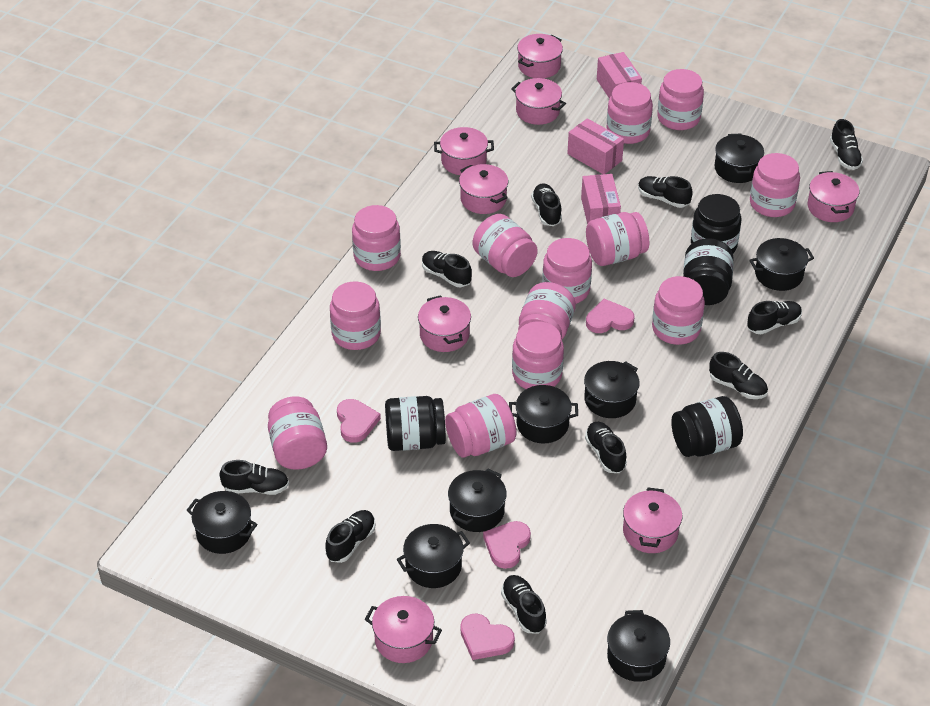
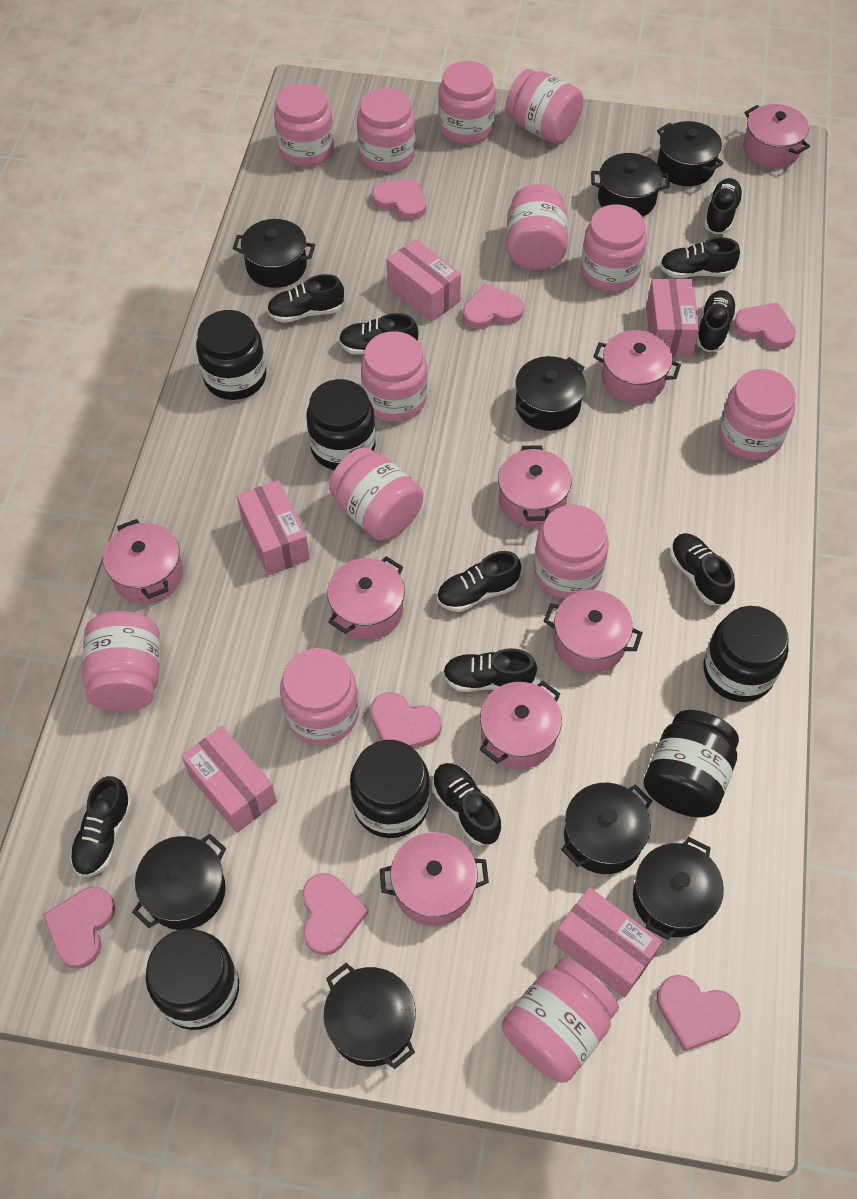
black jar: 4 -> 6
pink box: 3 -> 5
pink heart: 4 -> 7

